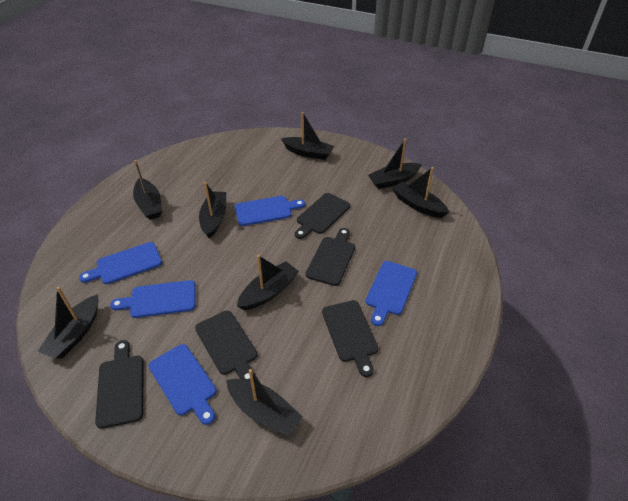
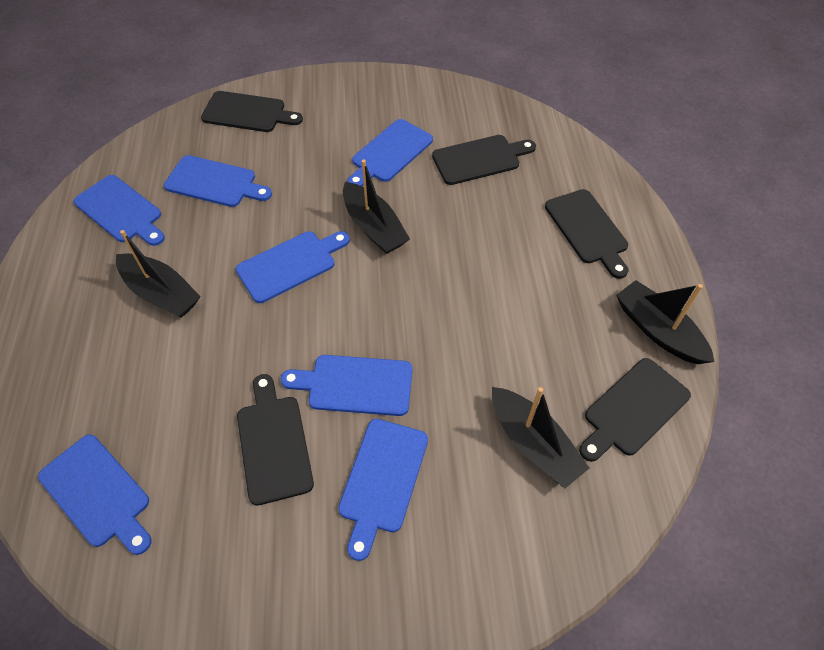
black boat: 8 -> 4
blue cutting board: 5 -> 7

